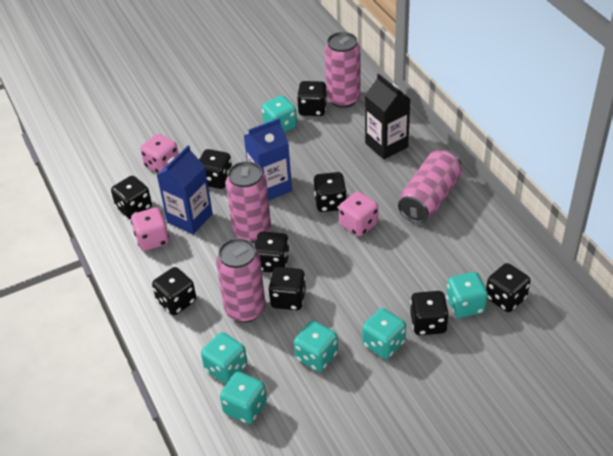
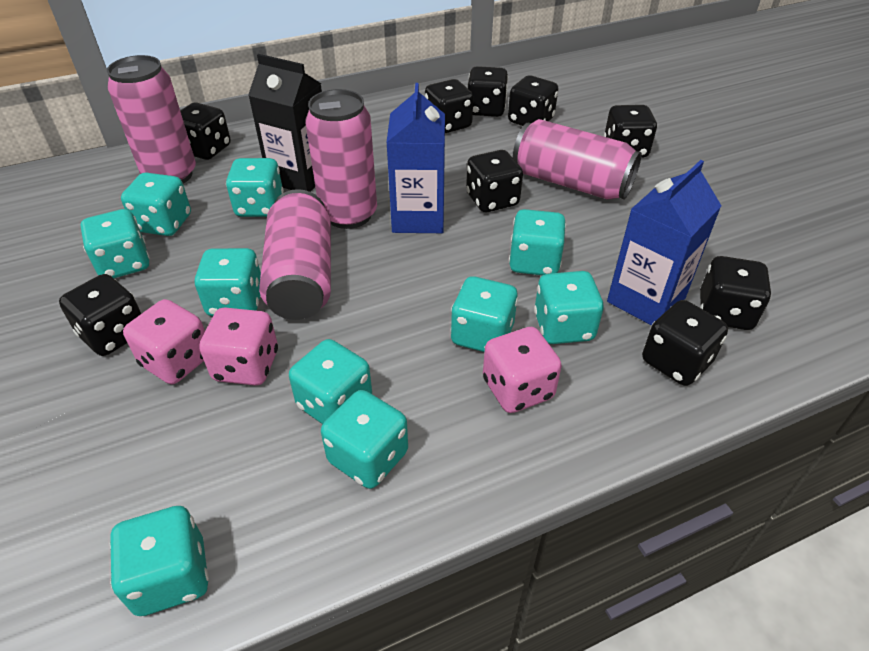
turquoise dice: 6 -> 10

